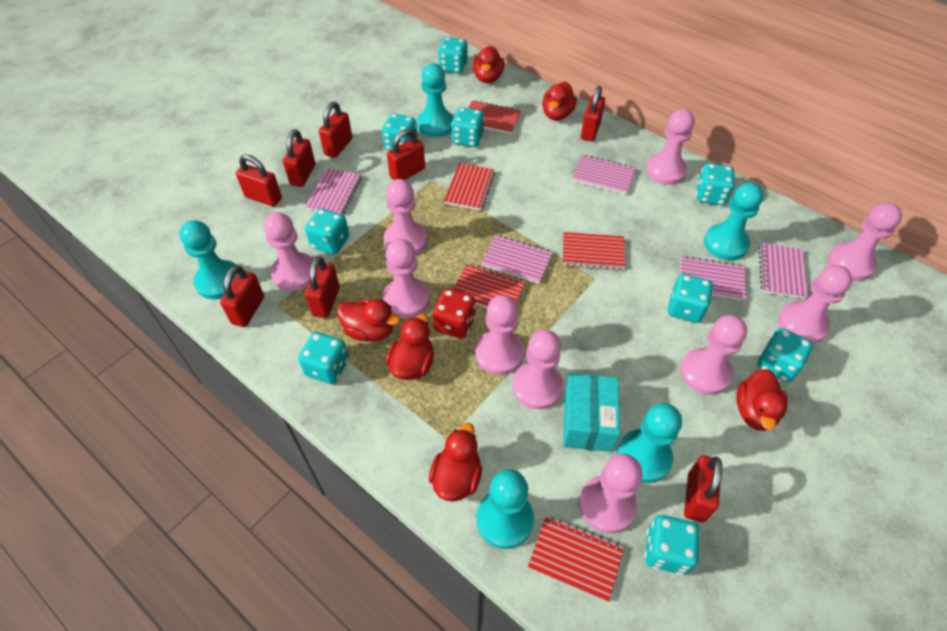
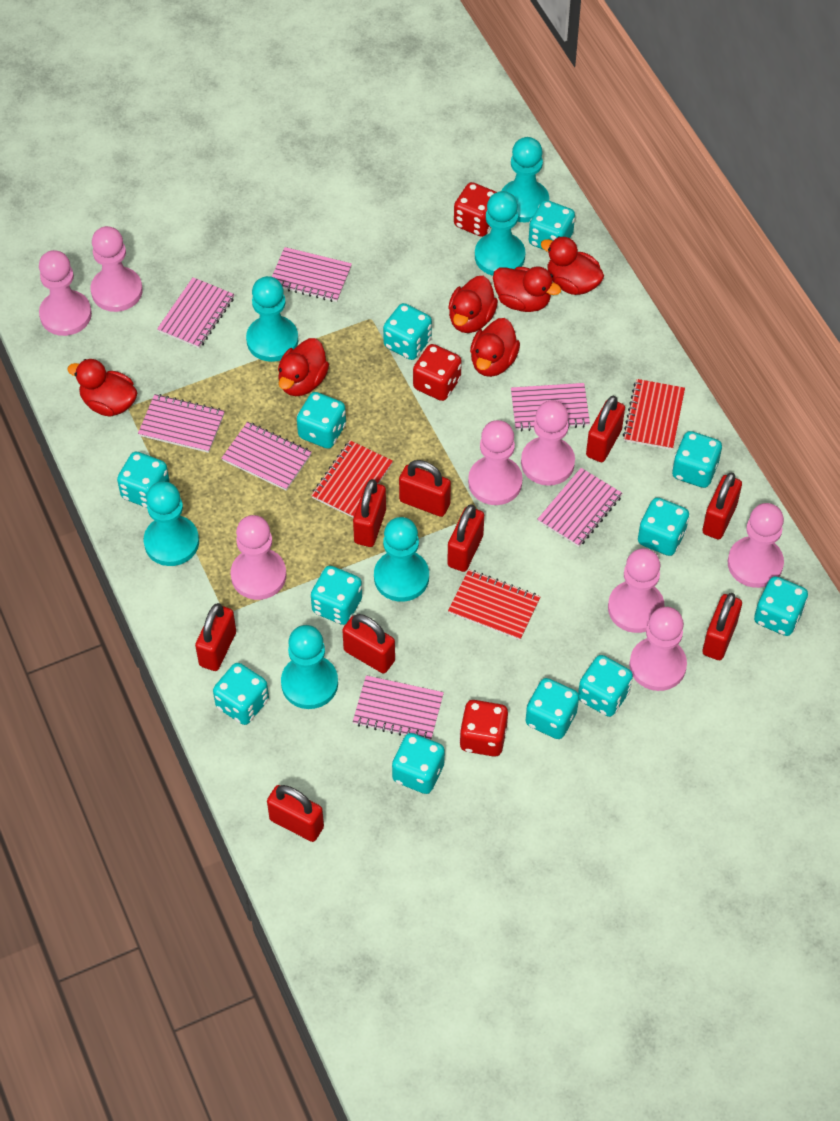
pink notebook: 5 -> 7
pink pawn: 10 -> 8
red dice: 1 -> 3
red notebook: 5 -> 3
red padlock: 8 -> 9
turquoise box: 1 -> 0
turquoise dice: 9 -> 12
turquoise pawn: 5 -> 6

